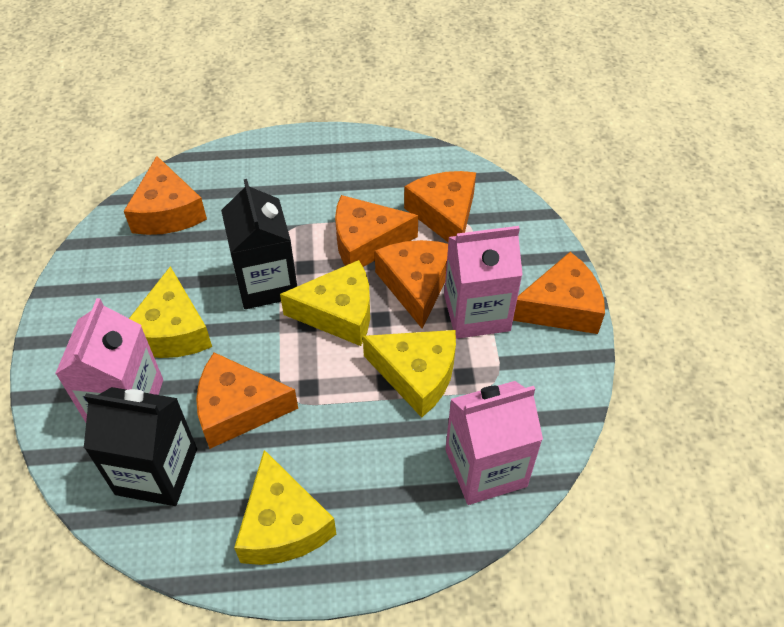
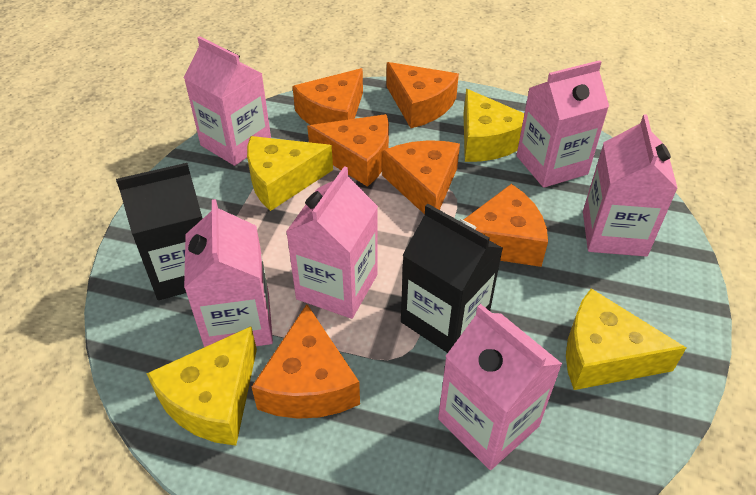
pink carton: 3 -> 6

